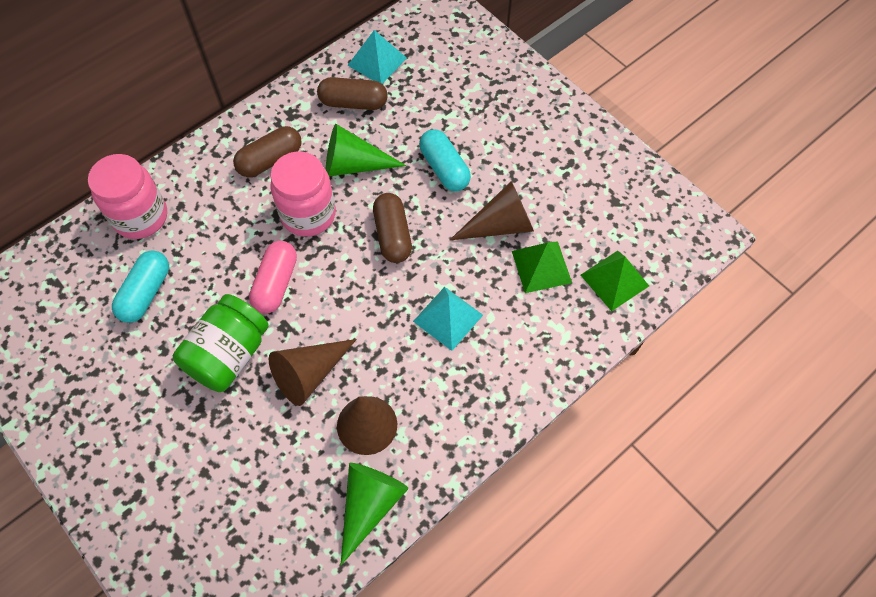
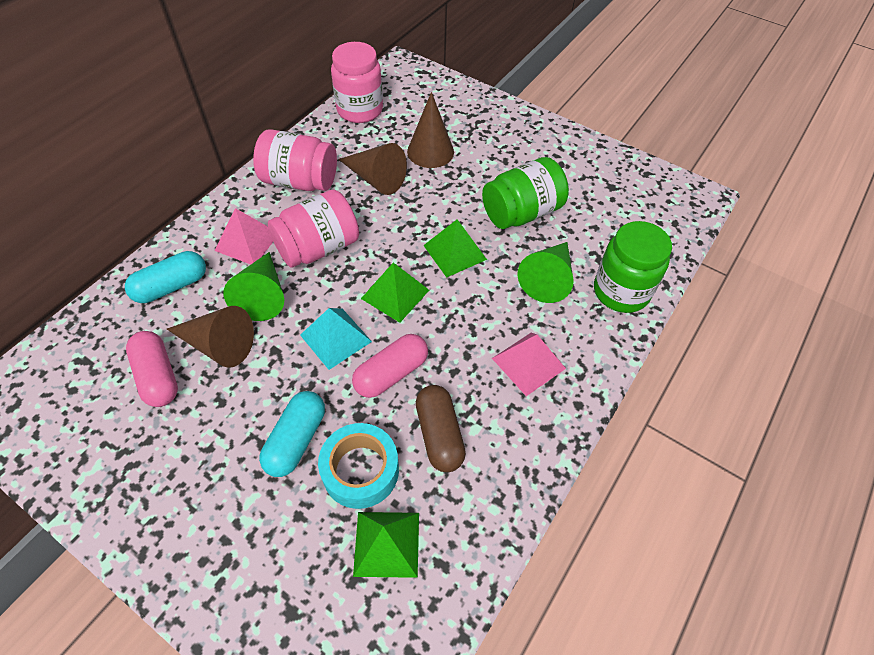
brown capsule: 3 -> 1
green jar: 1 -> 2
green pyramid: 2 -> 3
pink capsule: 1 -> 2
pink jar: 2 -> 3
pink pyramid: 0 -> 2
turquoise pyramid: 2 -> 1
turquoise tape: 0 -> 1

